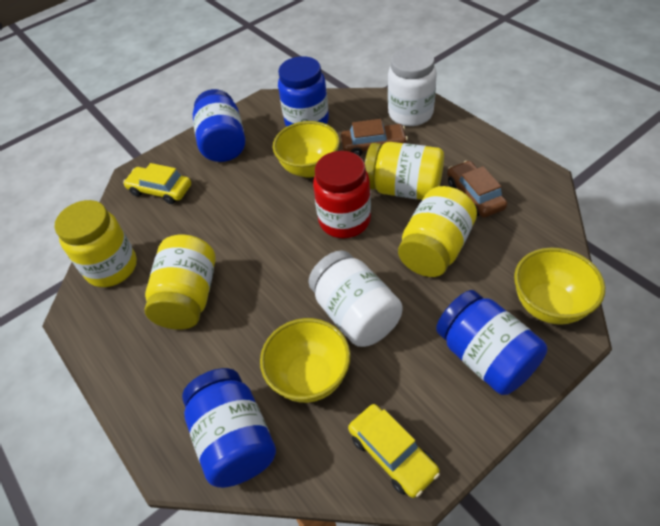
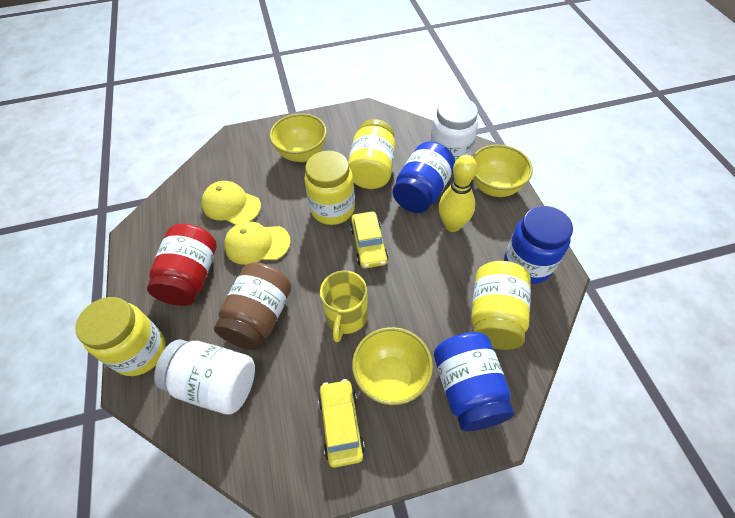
blue jar: 4 -> 3
brown car: 2 -> 0
brown jar: 0 -> 1
yellow bowling pin: 0 -> 1
yellow cap: 0 -> 2
yellow mug: 0 -> 1

